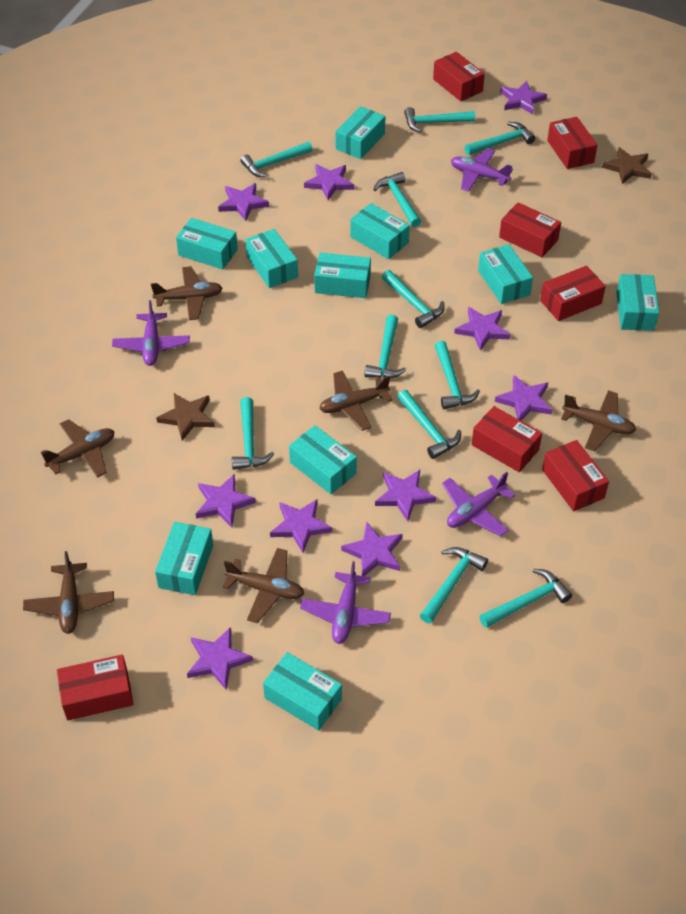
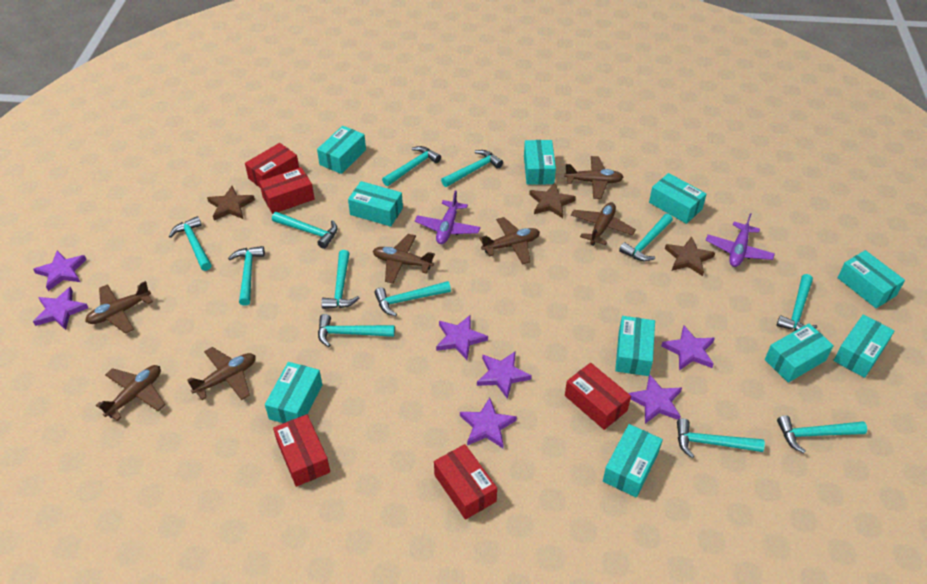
brown plane: 6 -> 7
brown star: 2 -> 3
purple plane: 4 -> 2
purple star: 10 -> 7
red box: 7 -> 5
turquoise hammer: 11 -> 12

